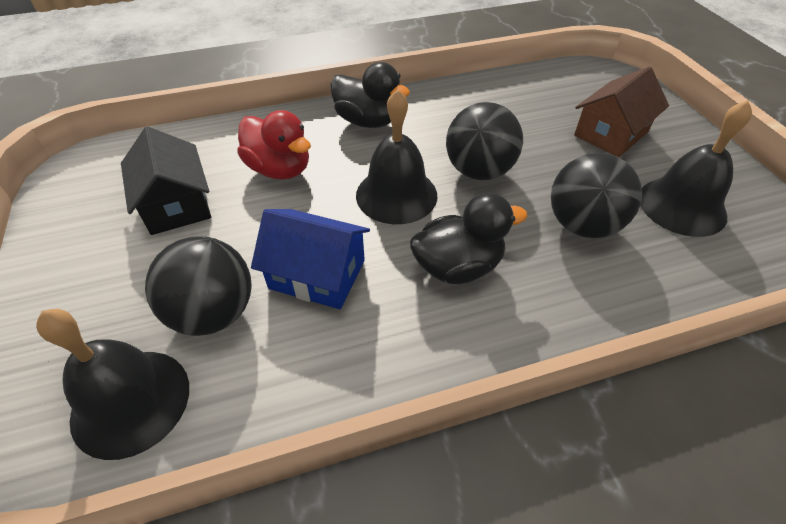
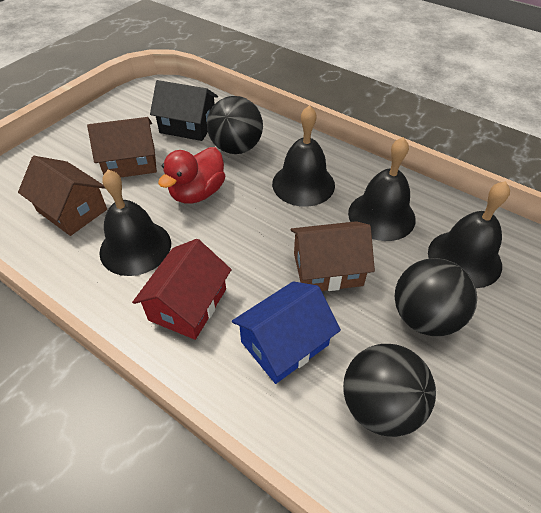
black bell: 3 -> 4
black duck: 2 -> 0
brown house: 1 -> 3
red house: 0 -> 1

